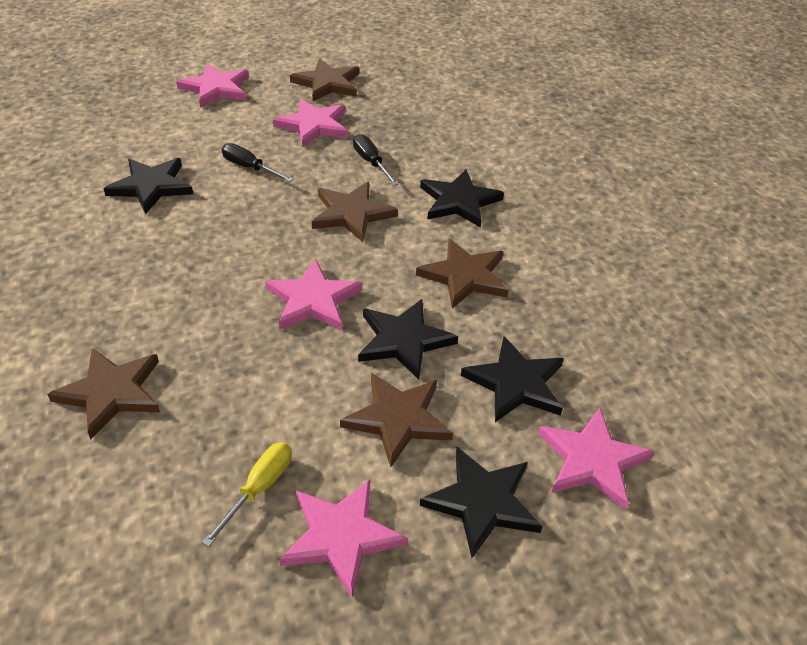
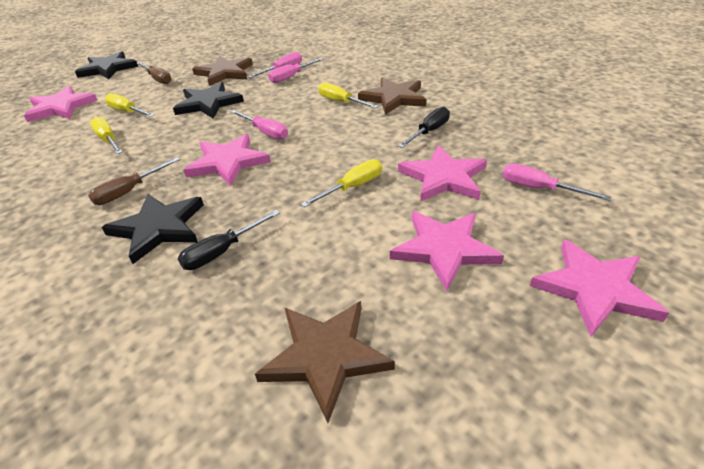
black star: 5 -> 3
brown screwdriver: 0 -> 2
brown star: 5 -> 3
pink screwdriver: 0 -> 4
yellow screwdriver: 1 -> 4

